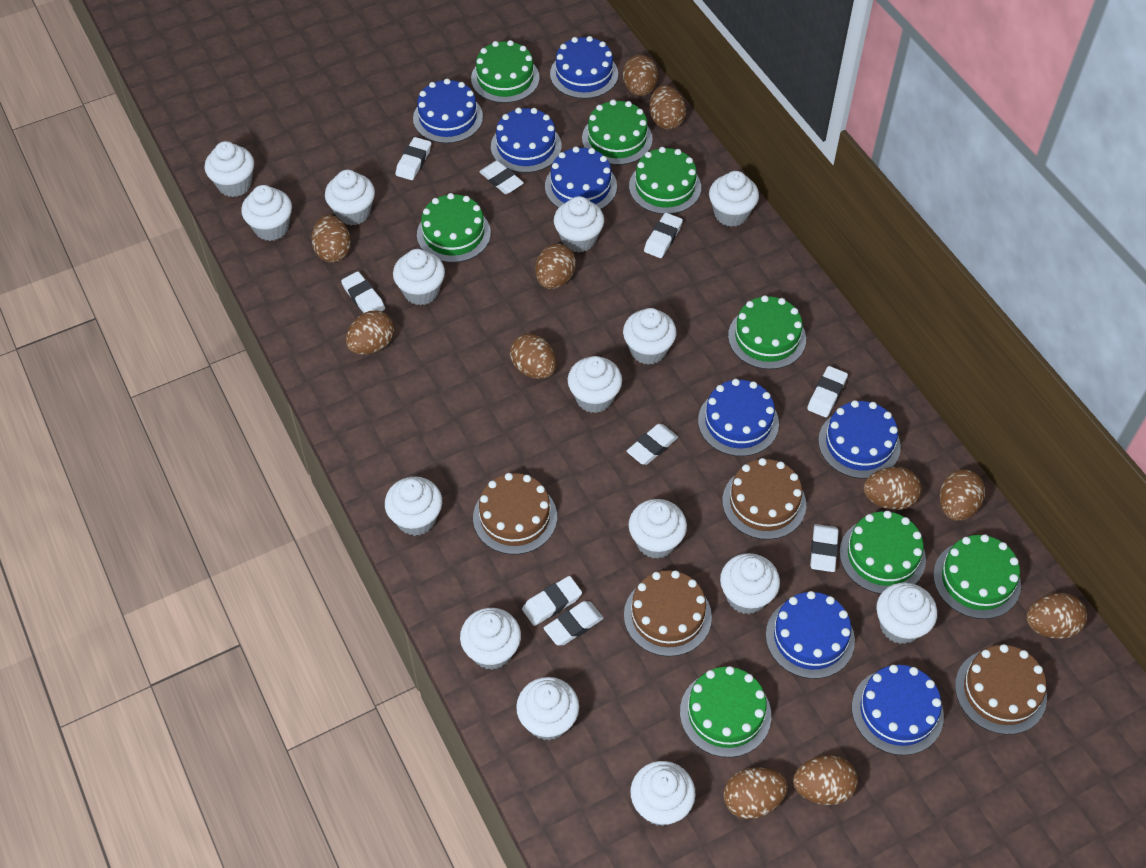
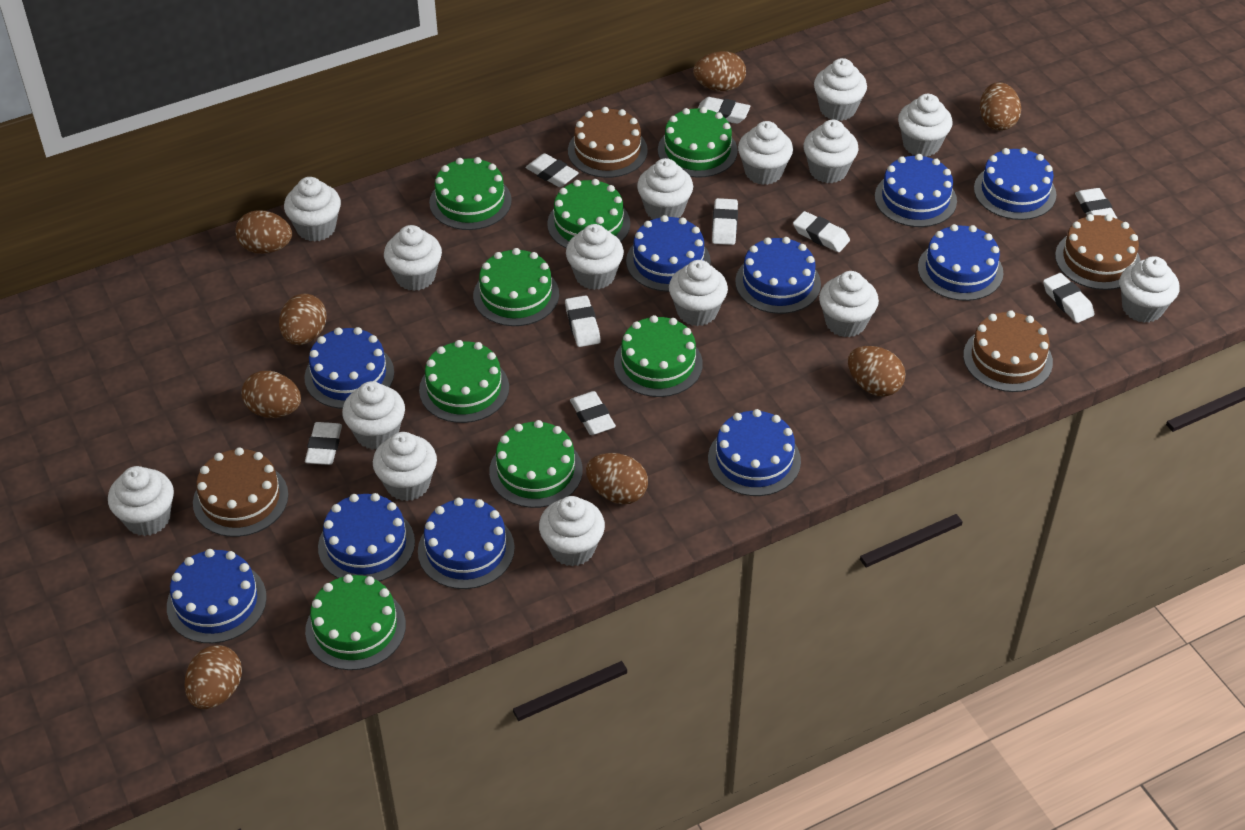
blue cake: 8 -> 10
brown egg: 11 -> 8

